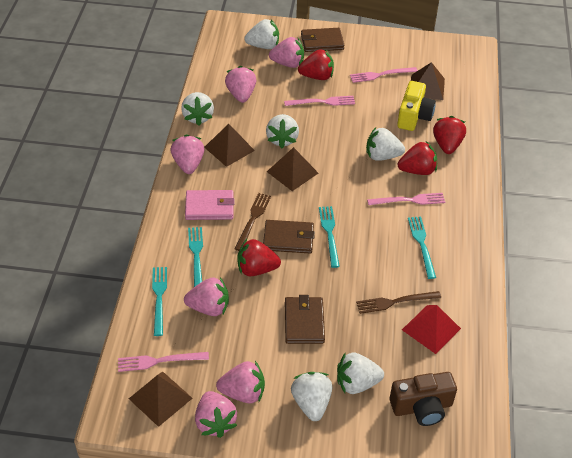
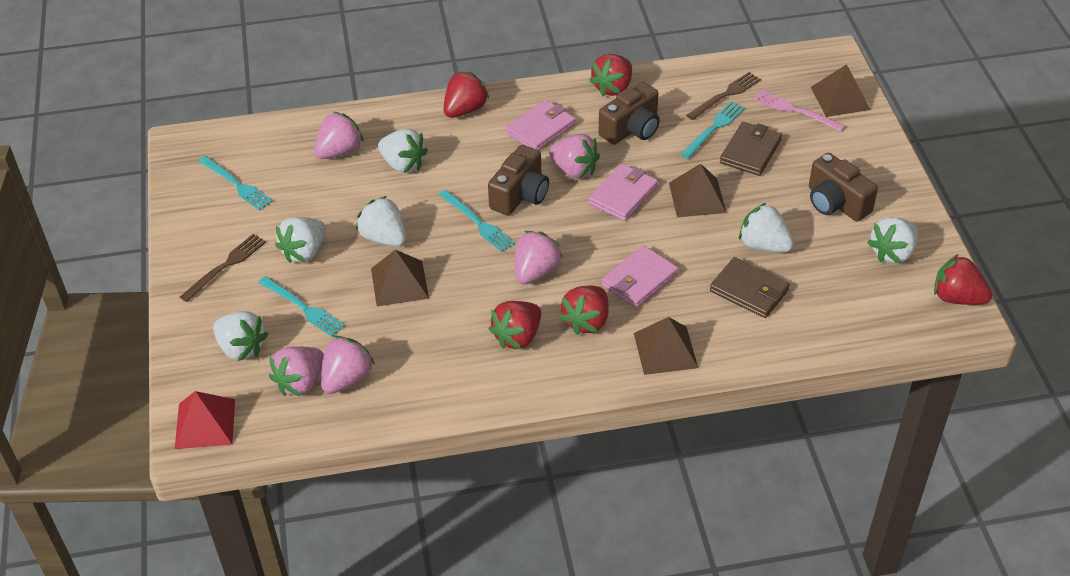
brown camera: 1 -> 3
brown wallet: 3 -> 2
pink fork: 4 -> 1
pink strawberry: 6 -> 5
pink wallet: 1 -> 3
red strawberry: 4 -> 5
yellow camera: 1 -> 0

